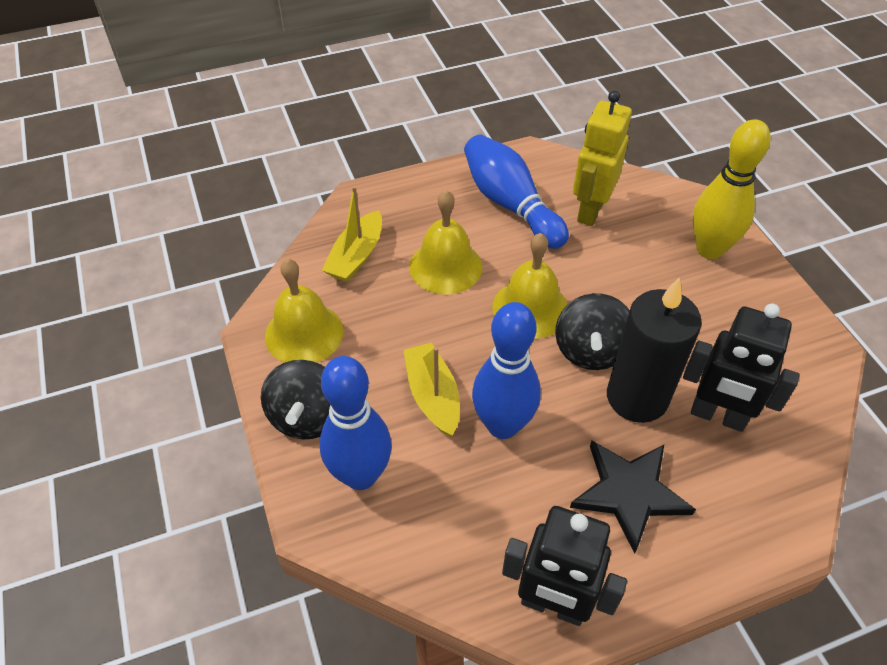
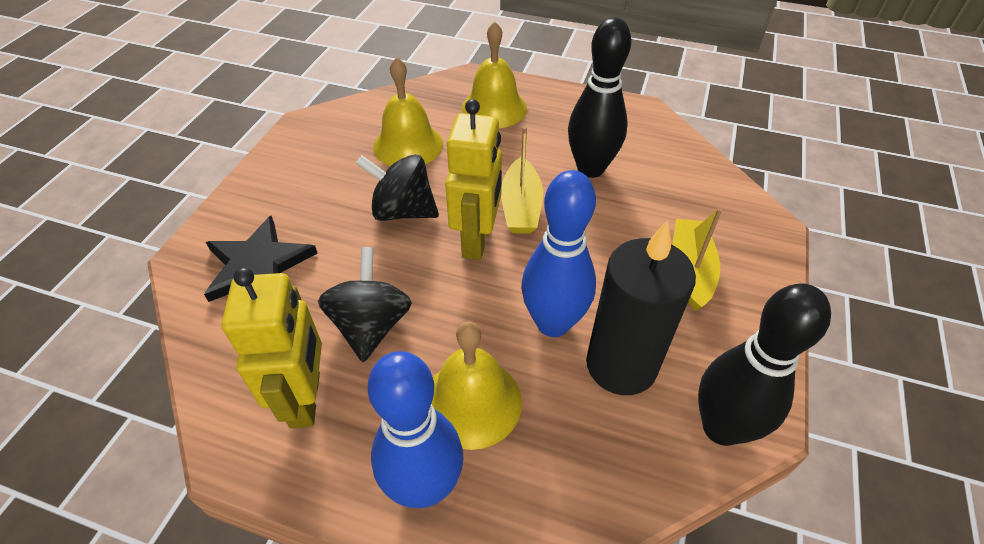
black bowling pin: 0 -> 2
black robot: 2 -> 0
blue bowling pin: 3 -> 2
yellow bowling pin: 1 -> 0
yellow robot: 1 -> 2

